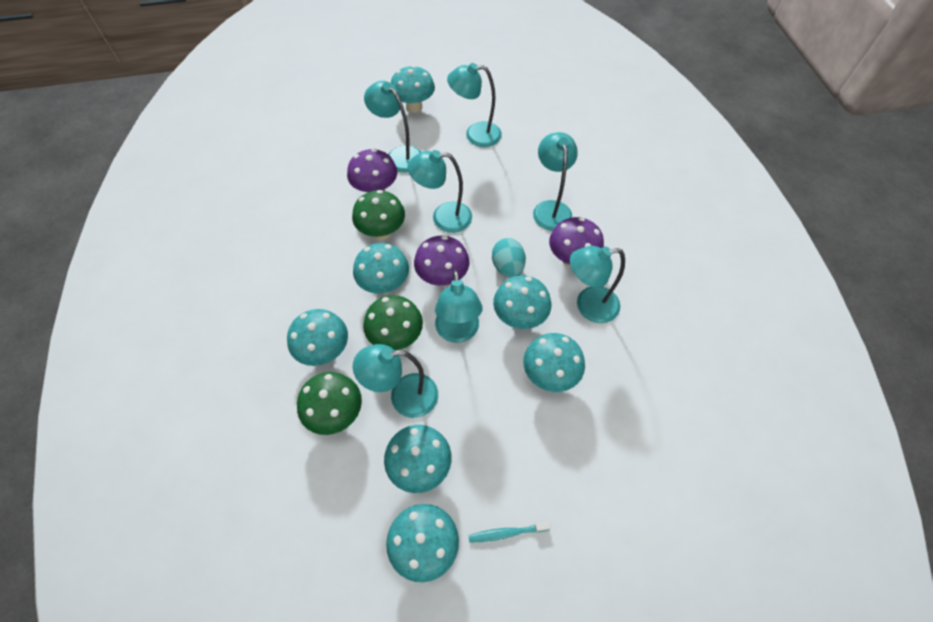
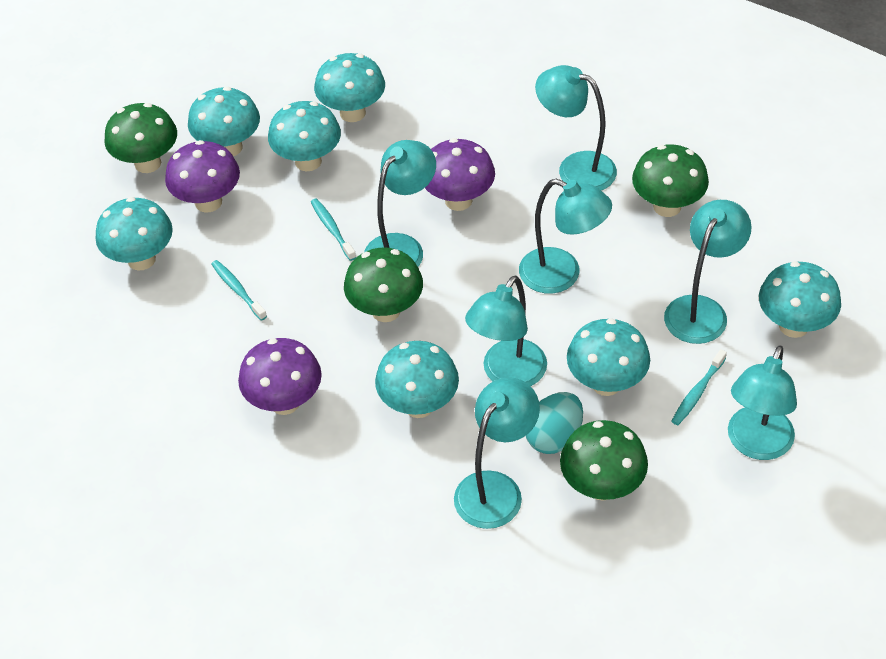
green mushroom: 3 -> 4
turquoise toothbrush: 1 -> 3

